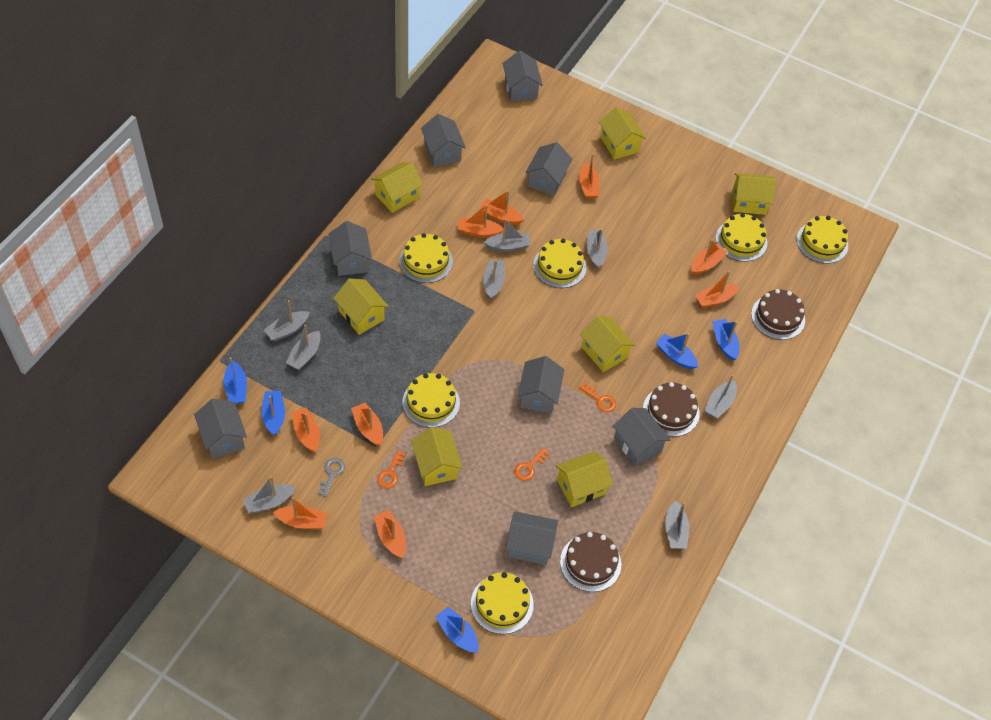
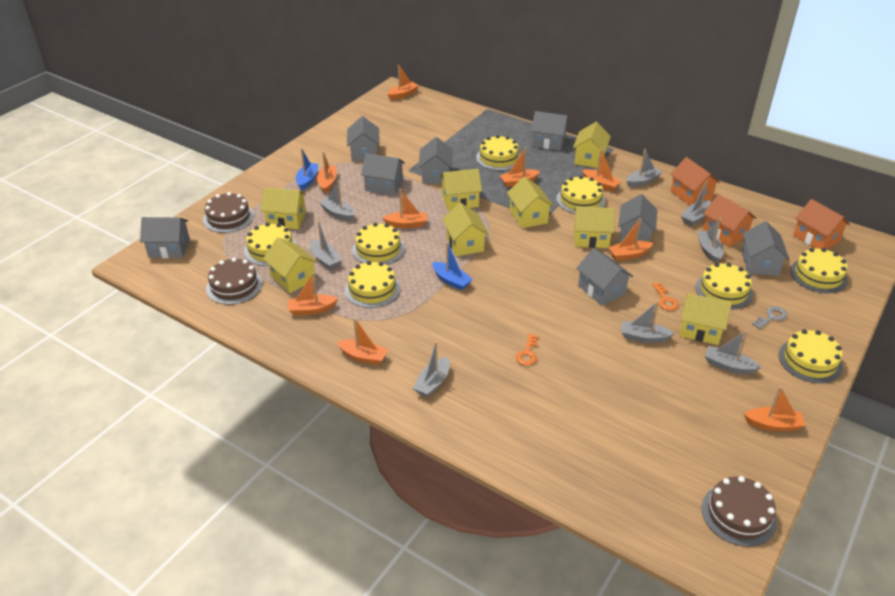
blue boat: 5 -> 2
orange house: 0 -> 3
orange key: 3 -> 2
yellow cake: 6 -> 8
yellow house: 7 -> 8

